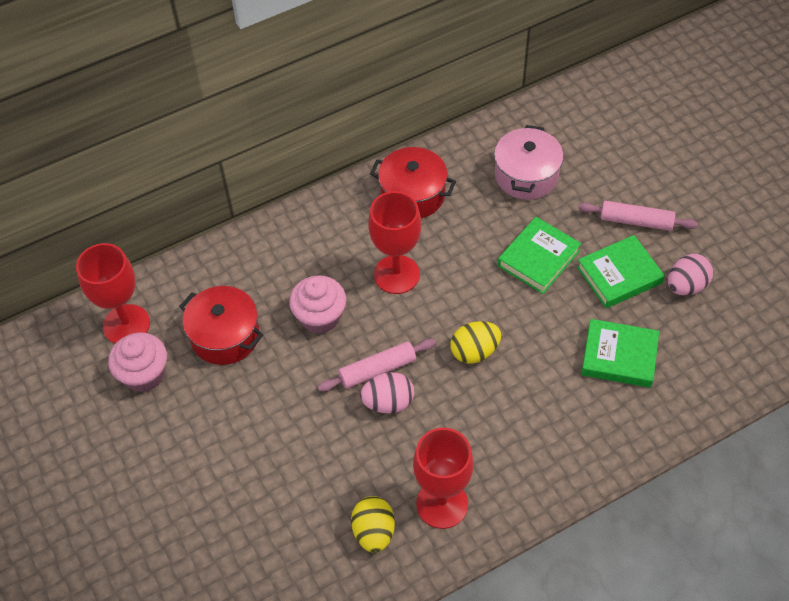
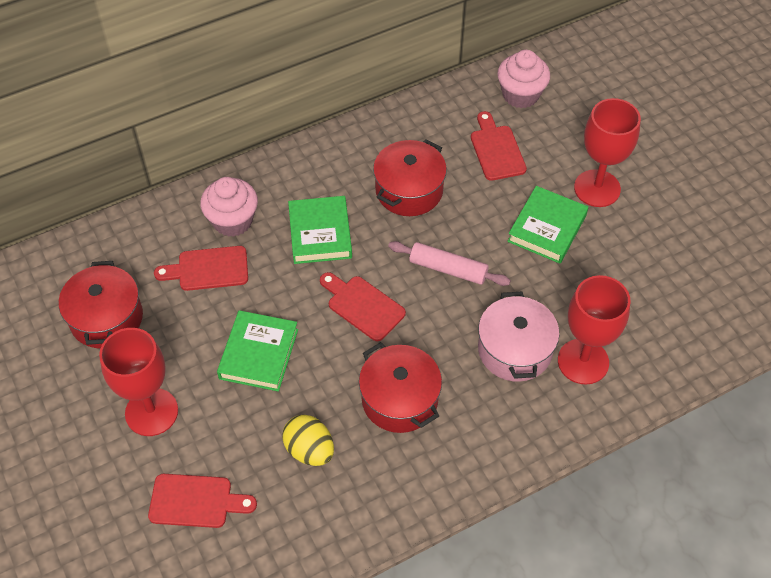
pink egg: 2 -> 0
pink rolling pin: 2 -> 1
red cutting board: 0 -> 4
red pot: 2 -> 3
yellow egg: 2 -> 1

